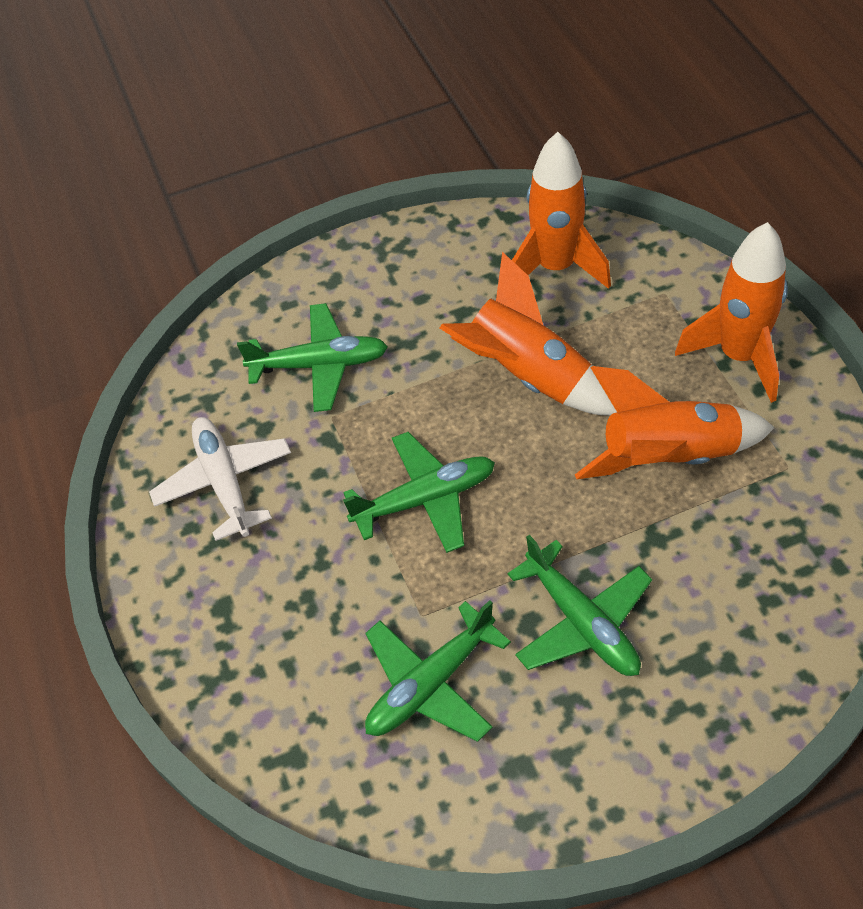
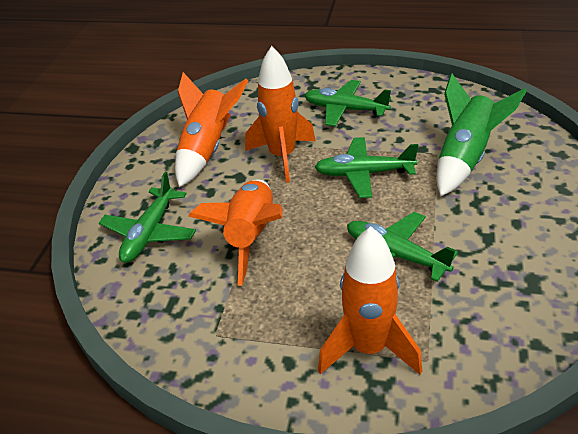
green rocket: 0 -> 1
white plane: 1 -> 0

